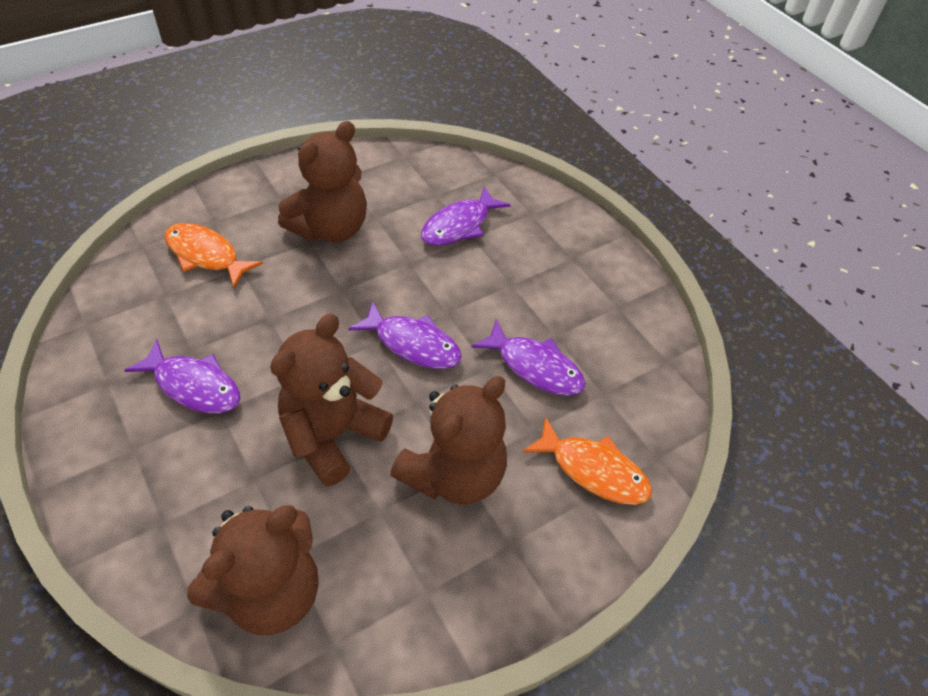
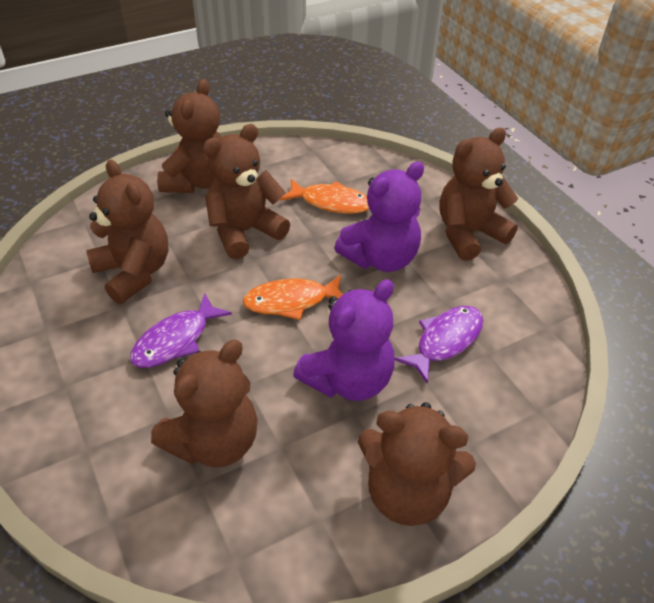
brown teddy bear: 4 -> 6
purple fish: 4 -> 2
purple teddy bear: 0 -> 2

